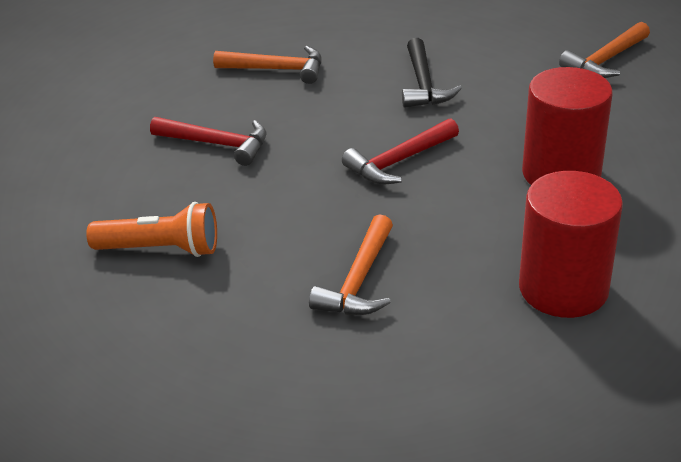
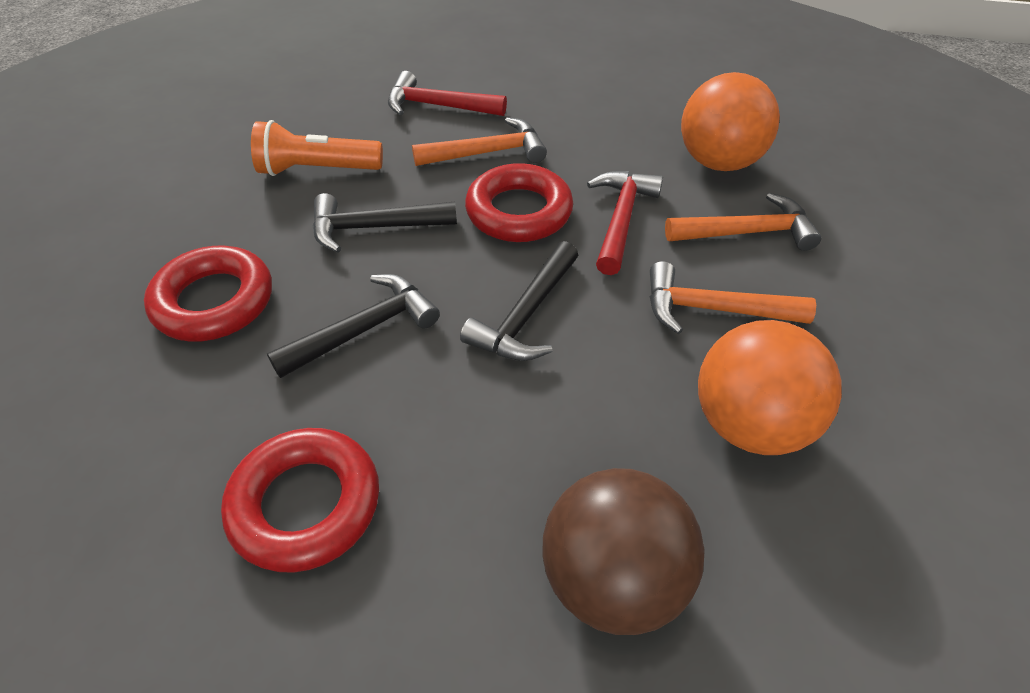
black hammer: 1 -> 3
brown ball: 0 -> 1
orange ball: 0 -> 2
red cylinder: 2 -> 0
red ring: 0 -> 3

